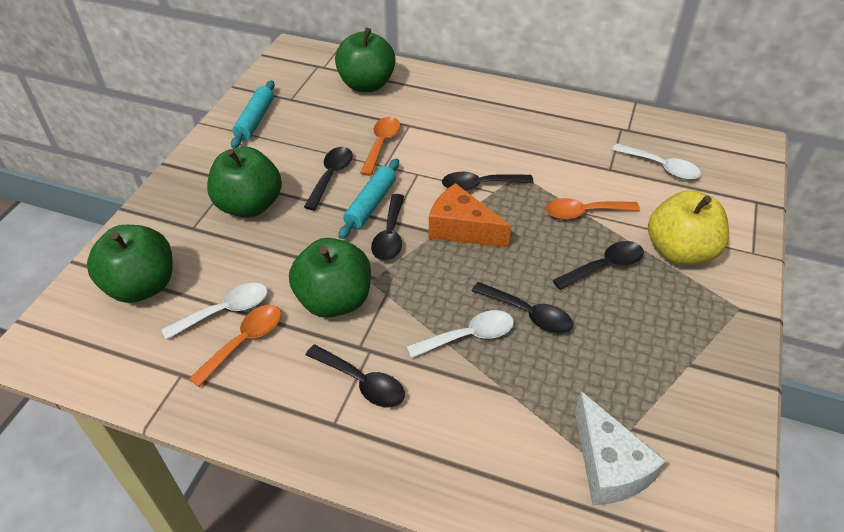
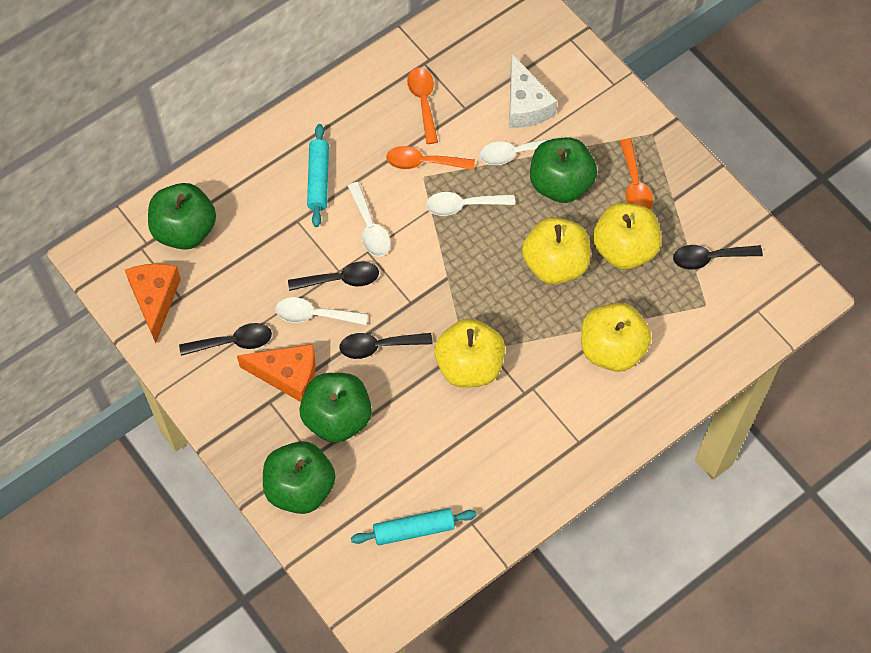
black spoon: 6 -> 4
orange cheese: 1 -> 2
white spoon: 3 -> 4
yellow apple: 1 -> 4

